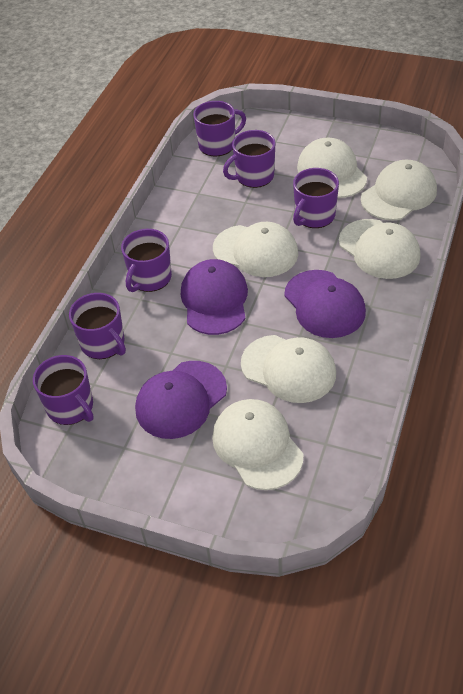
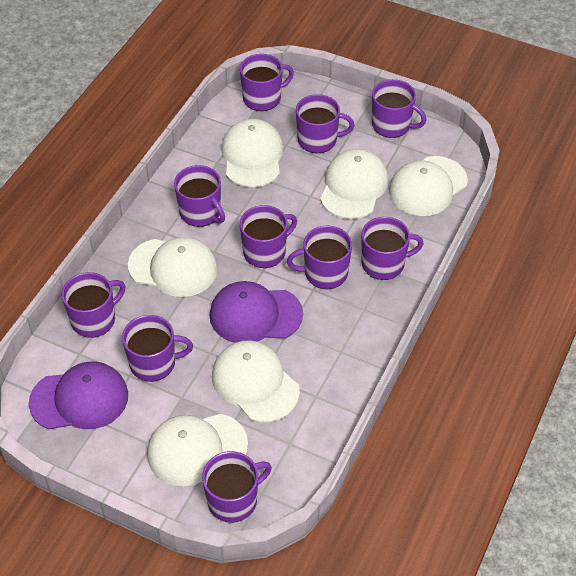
purple cap: 3 -> 2
purple mug: 6 -> 10

